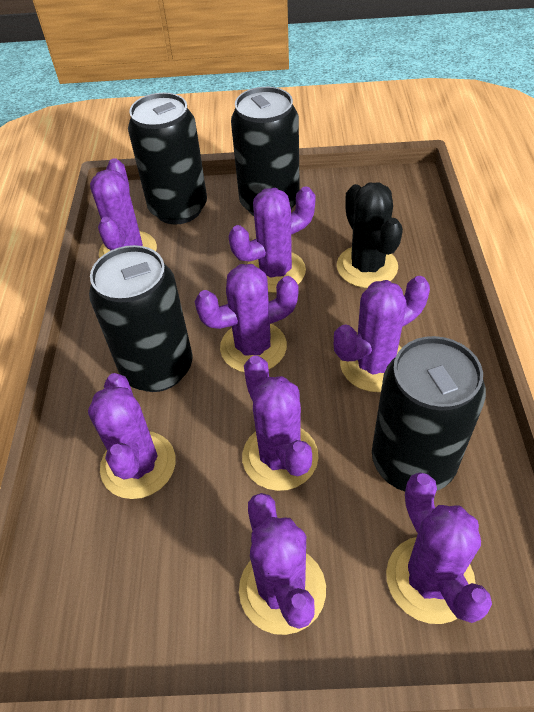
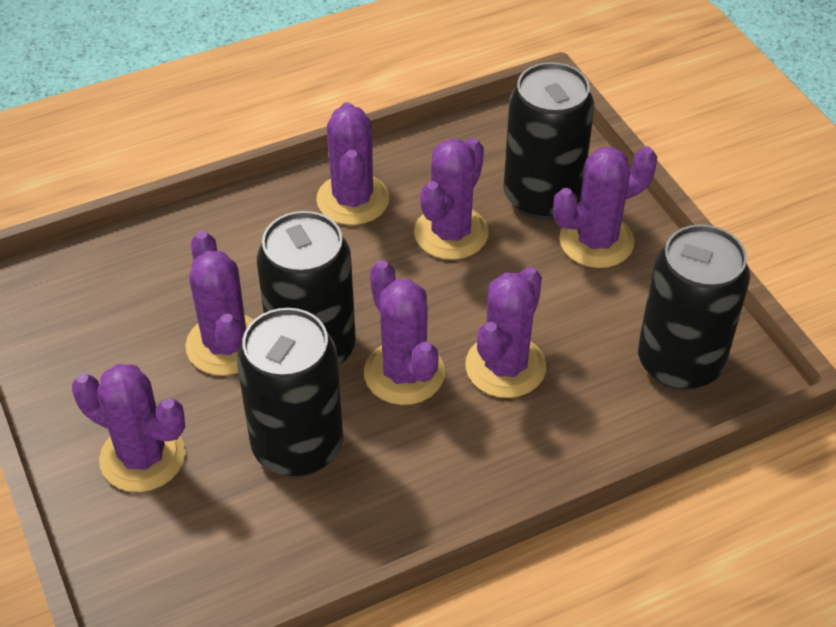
black cactus: 1 -> 0
purple cactus: 8 -> 7

